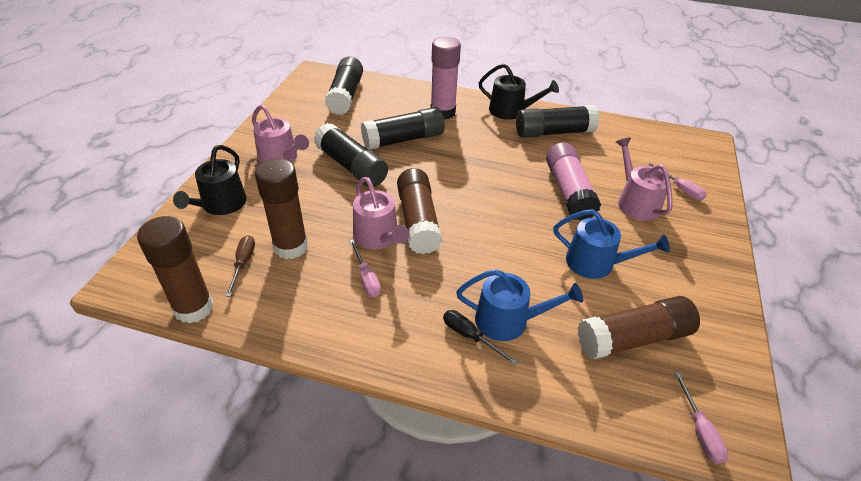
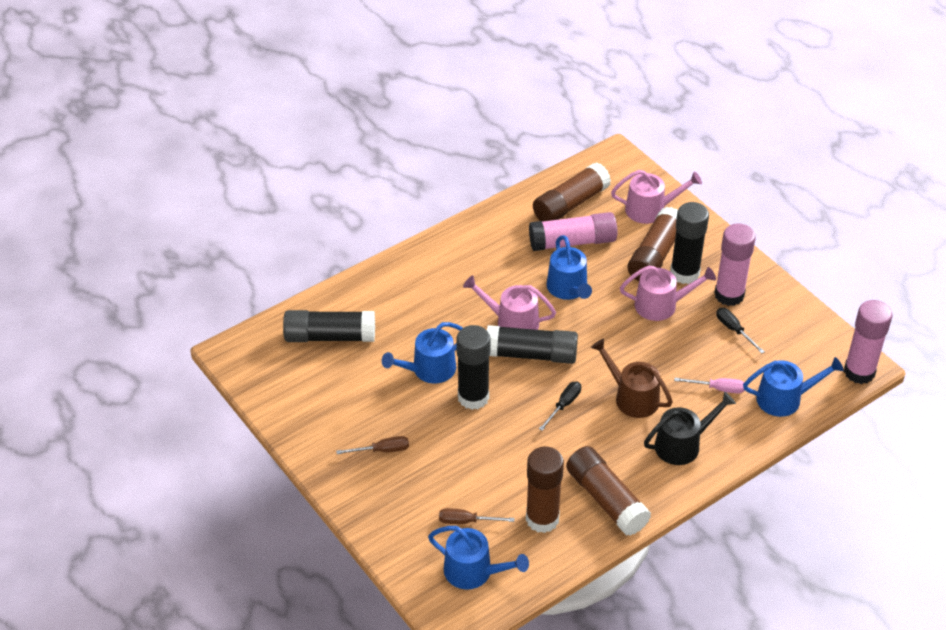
black screwdriver: 1 -> 2
black watering can: 2 -> 1
blue watering can: 2 -> 4
brown screwdriver: 1 -> 2
brown watering can: 0 -> 1
pink glue stick: 2 -> 3
pink screwdriver: 3 -> 1

